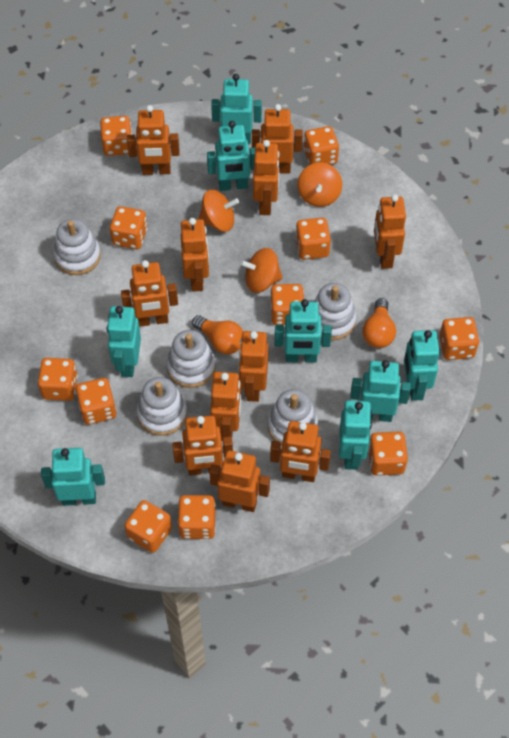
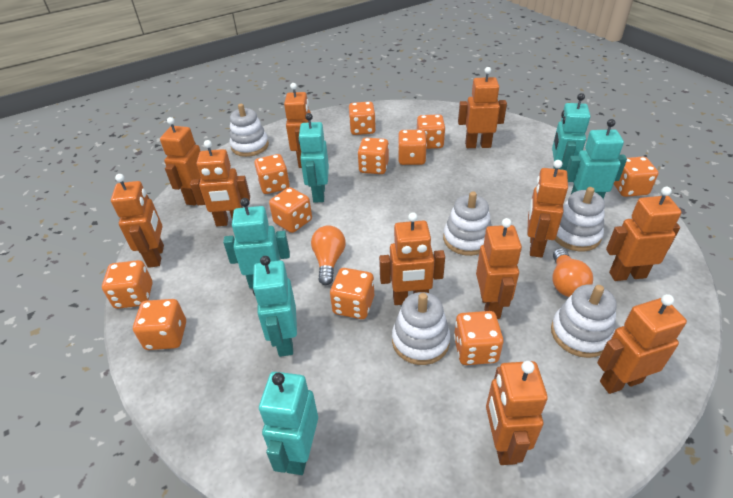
orange spinning top: 3 -> 0
turquoise robot: 8 -> 6

